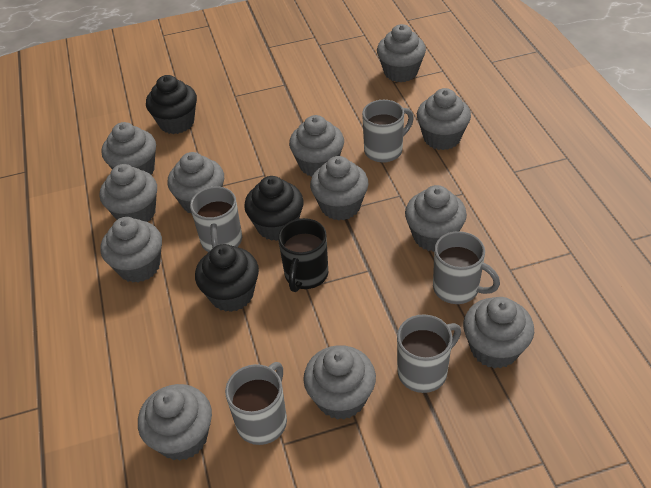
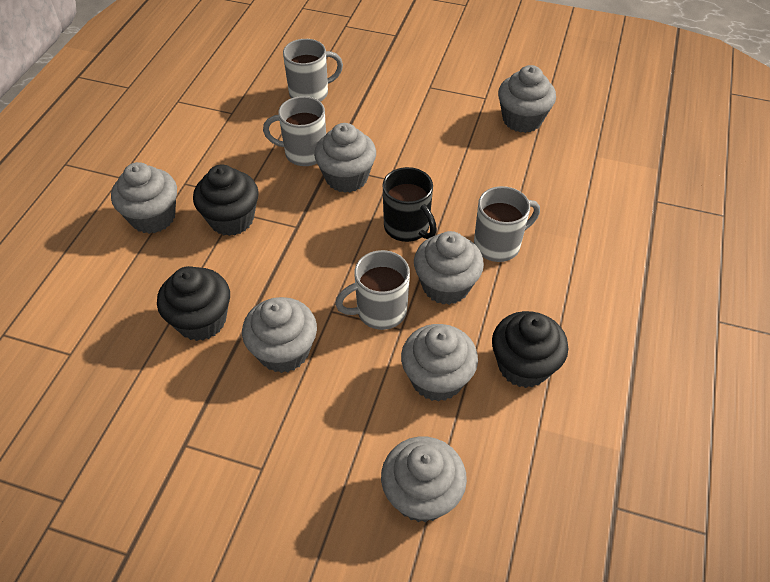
grey cupcake: 12 -> 7
grey mug: 5 -> 4

